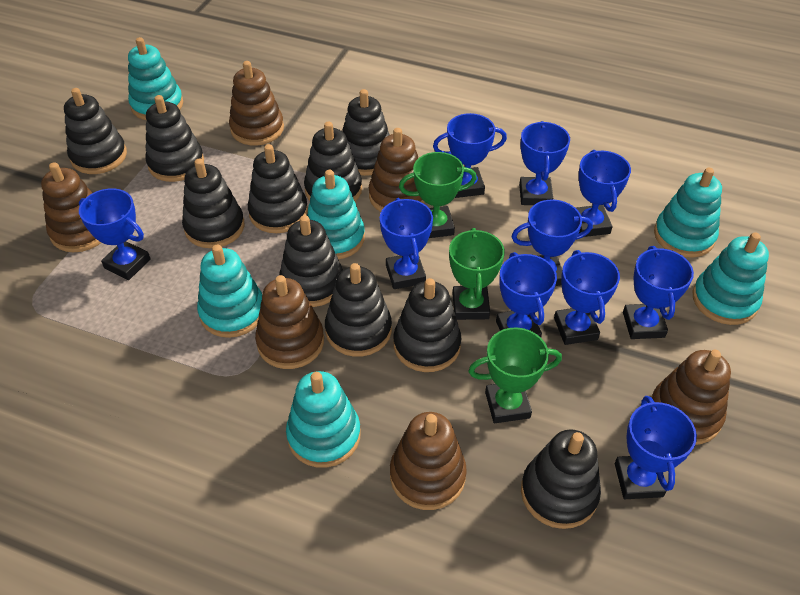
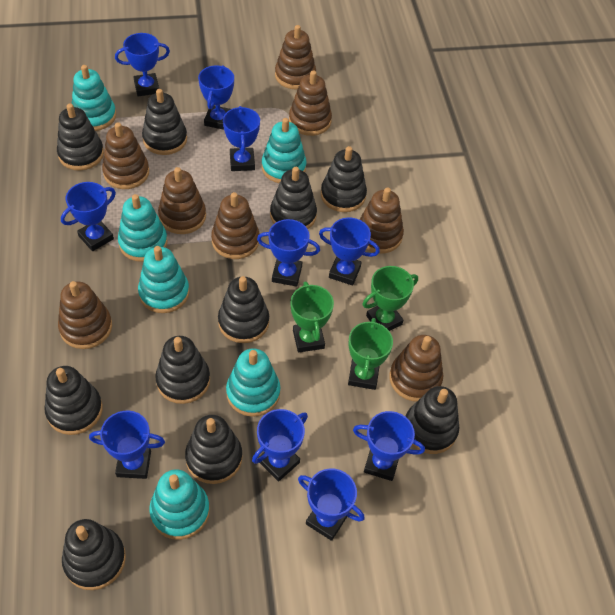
brown stacking toy: 6 -> 8

